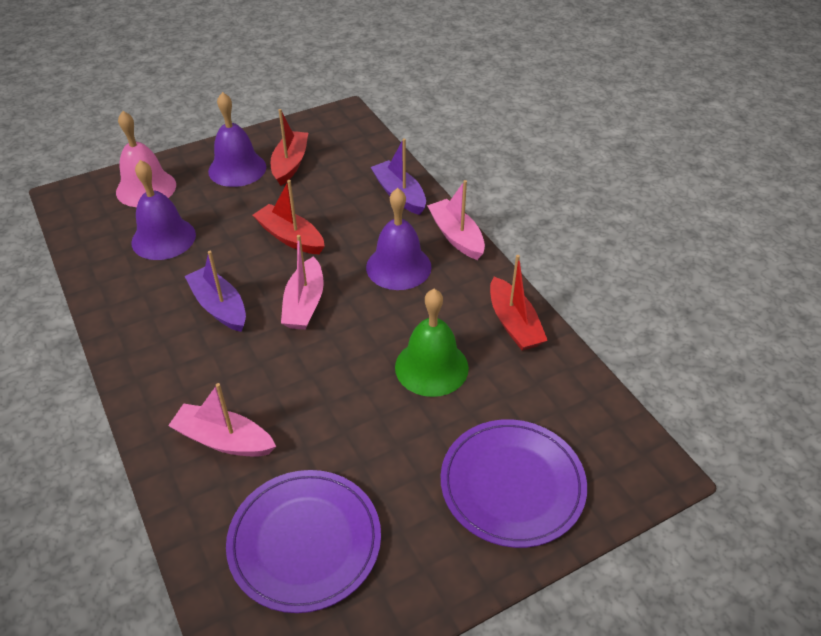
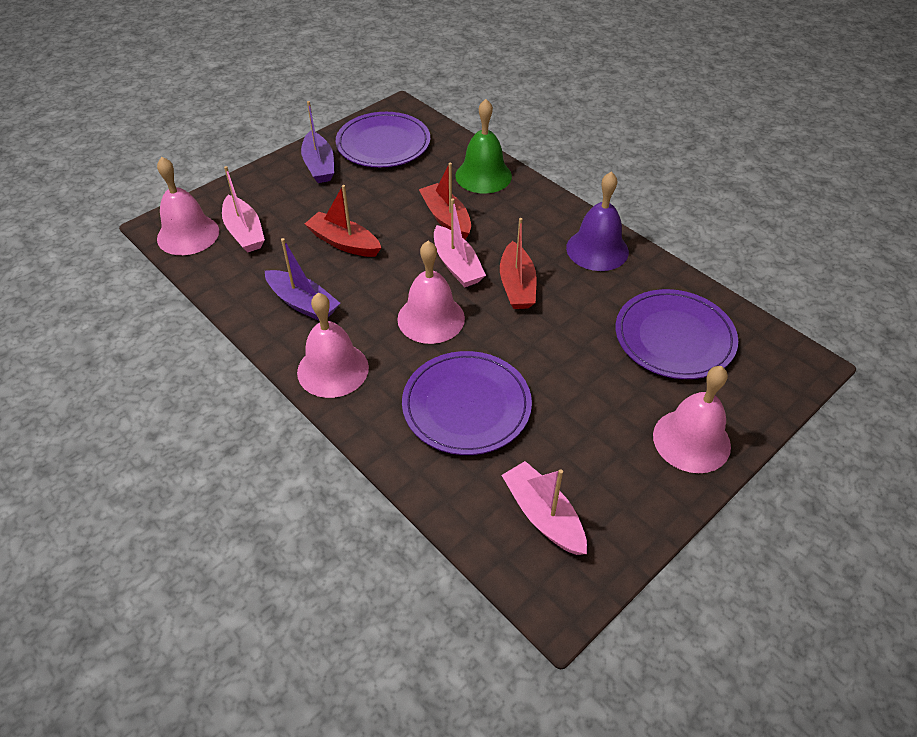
pink bell: 1 -> 4
purple bell: 3 -> 1
purple plate: 2 -> 3

